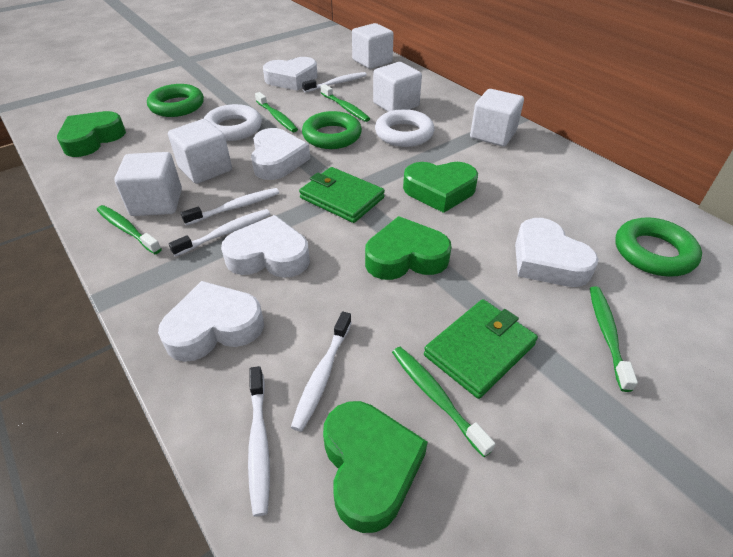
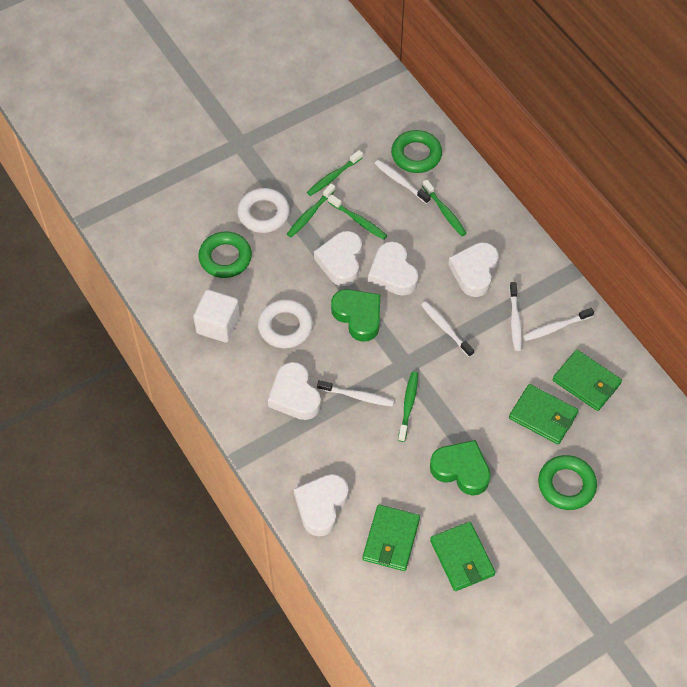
green heart: 4 -> 2
green wallet: 2 -> 4
white cube: 5 -> 1

